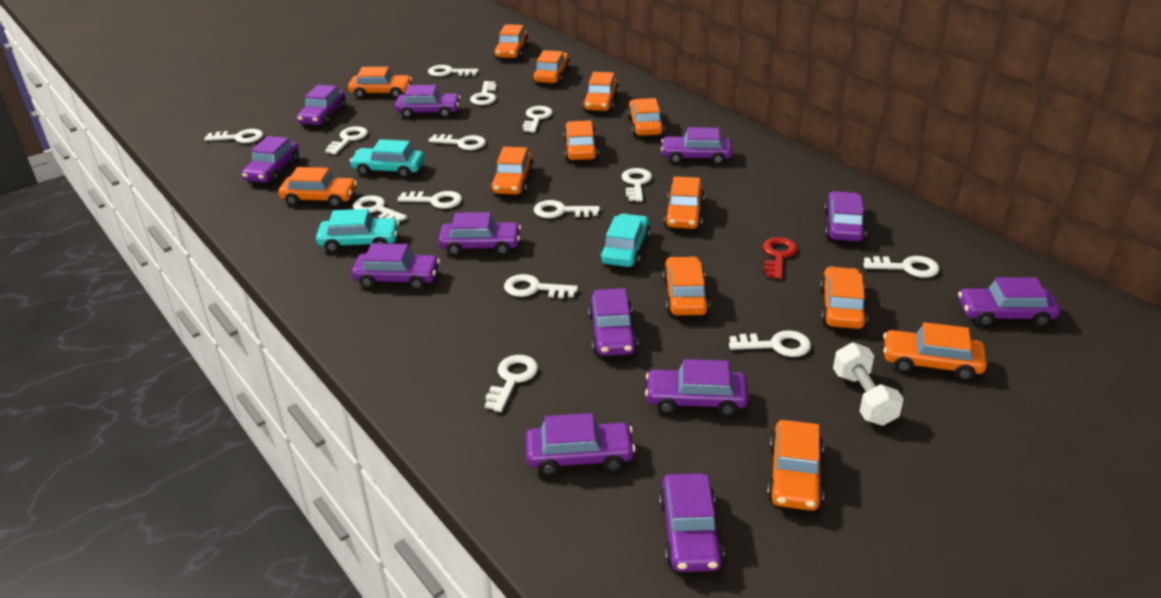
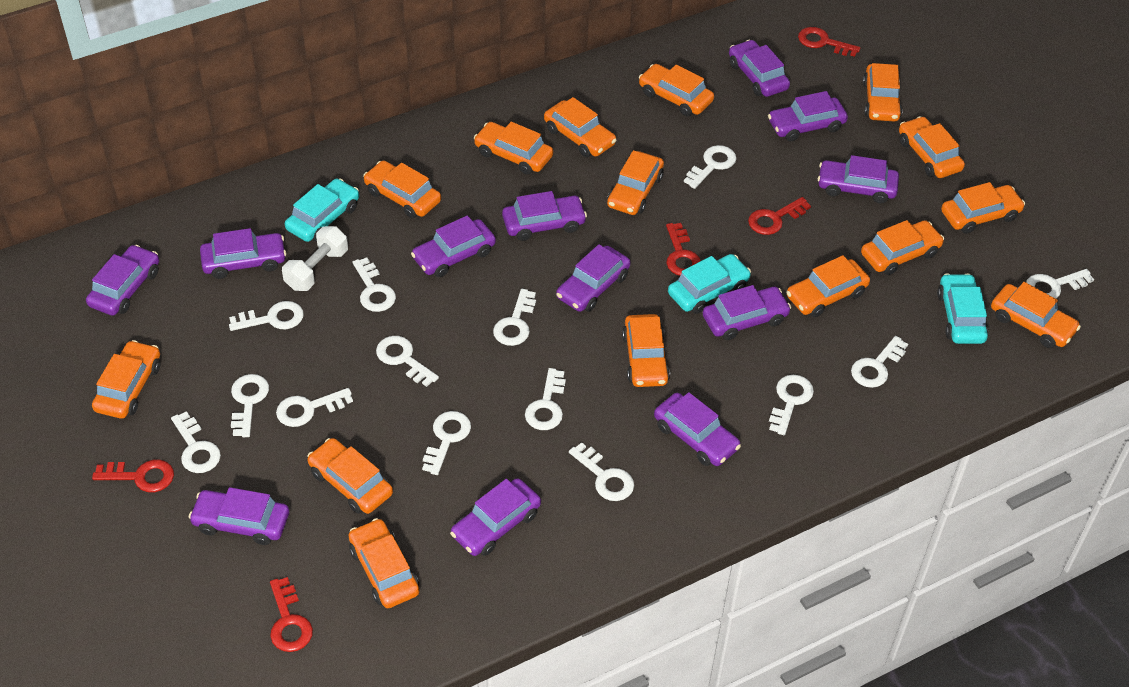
orange car: 13 -> 15
red key: 1 -> 5

